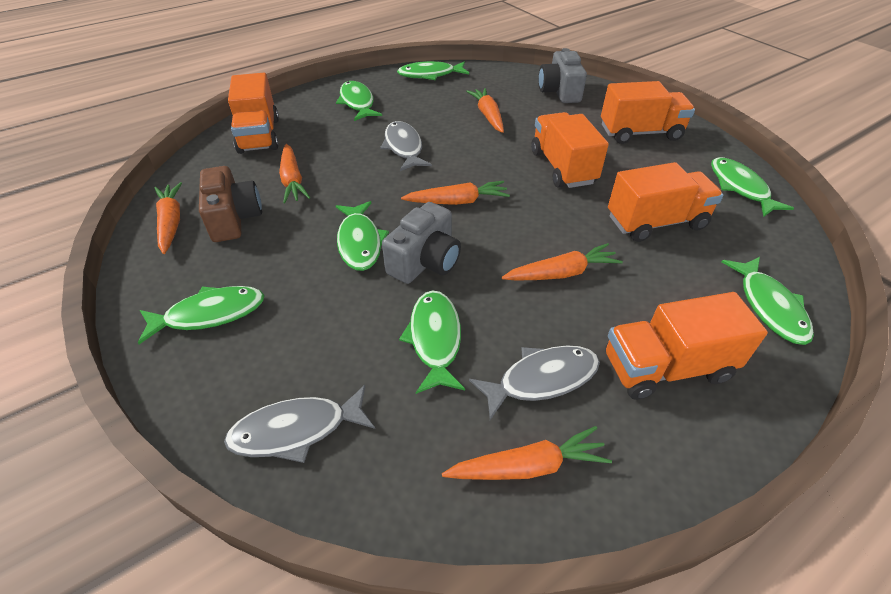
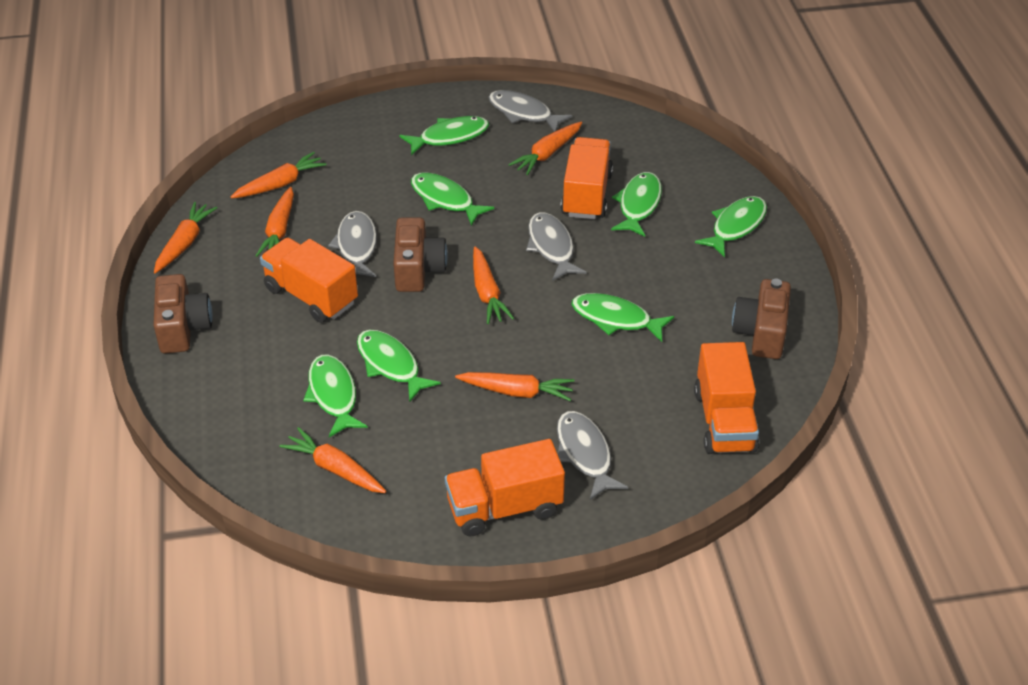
brown camera: 1 -> 3
grey camera: 2 -> 0
grey fish: 3 -> 4
orange carrot: 6 -> 7
orange truck: 5 -> 4

